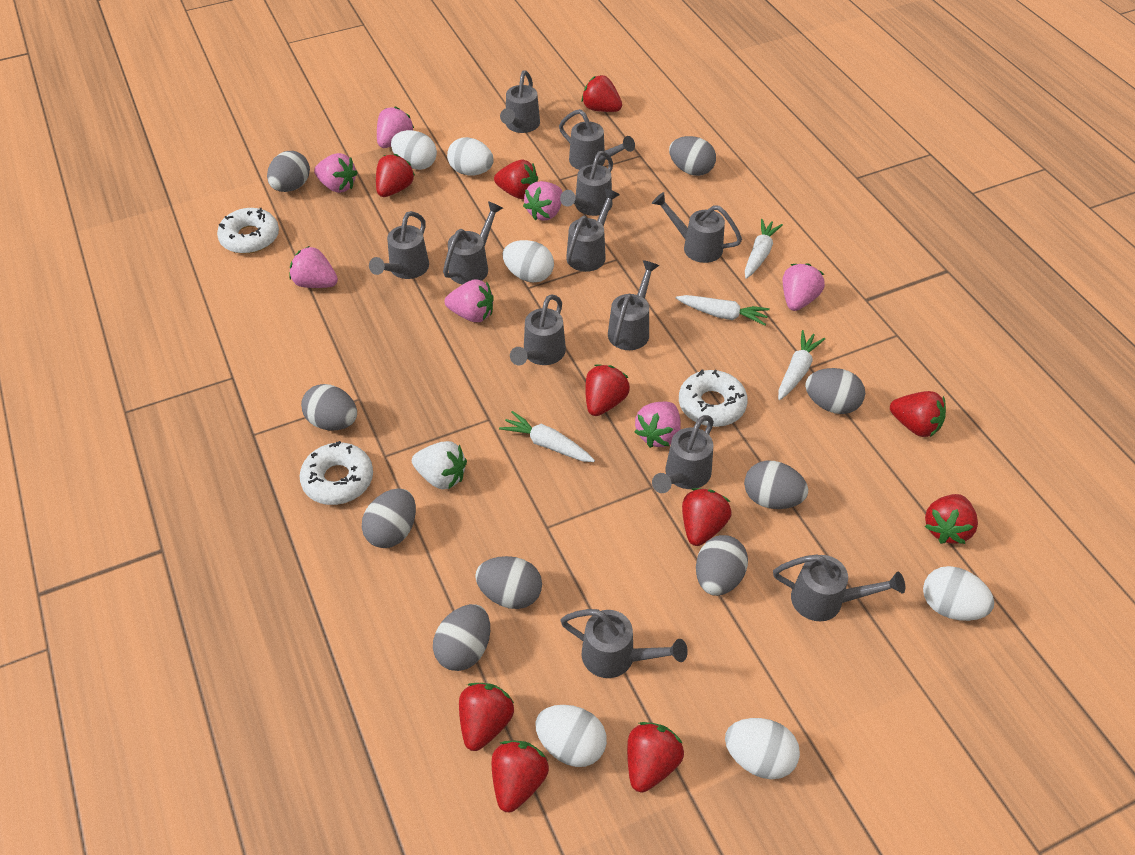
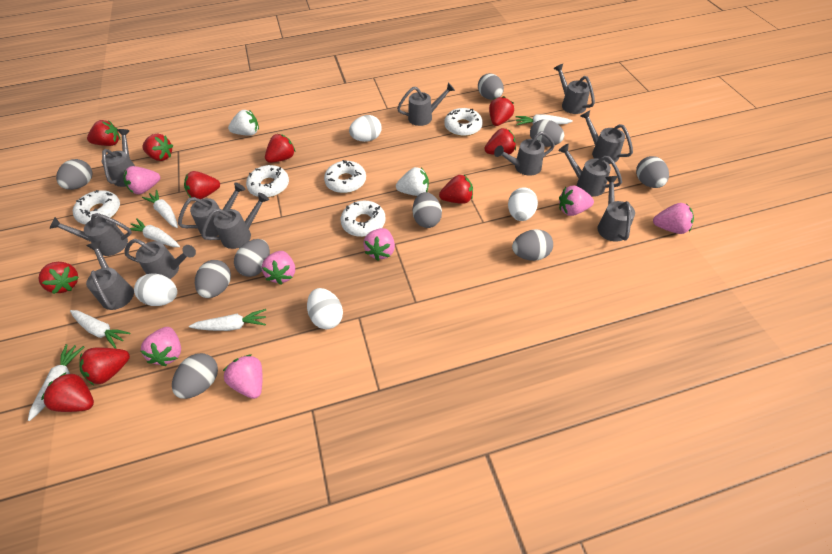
white carrot: 4 -> 6
white donut: 3 -> 5
white egg: 6 -> 4
white strawberry: 1 -> 2

